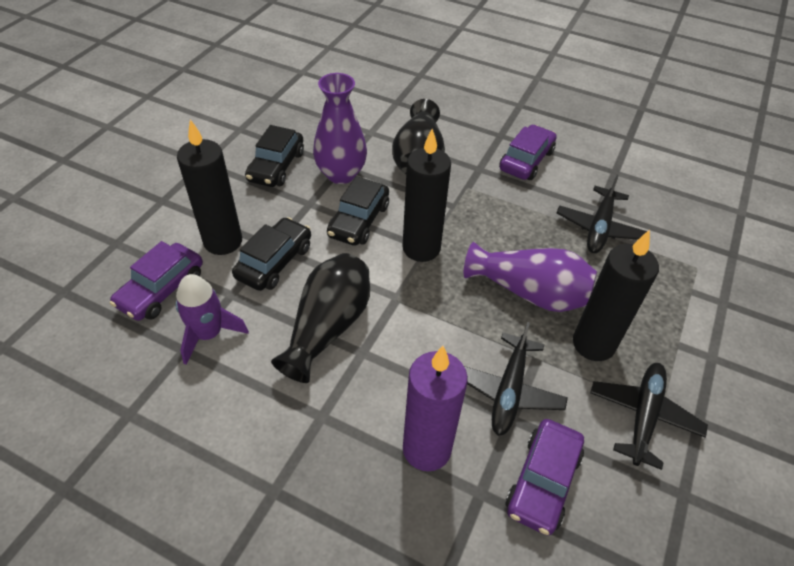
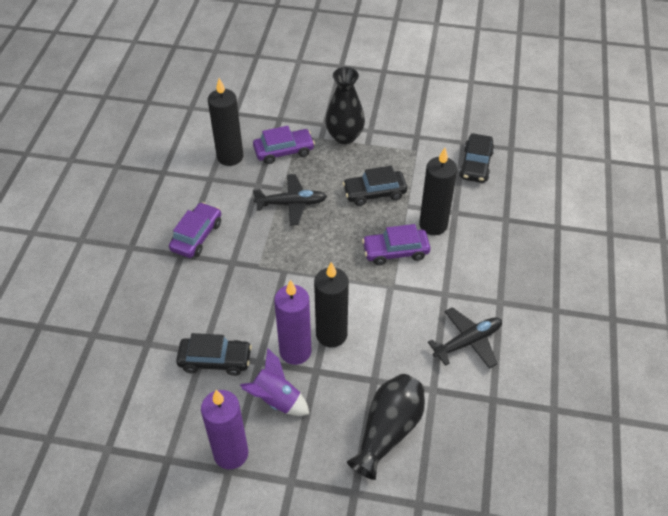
black plane: 3 -> 2
purple candle: 1 -> 2
purple vase: 2 -> 0

